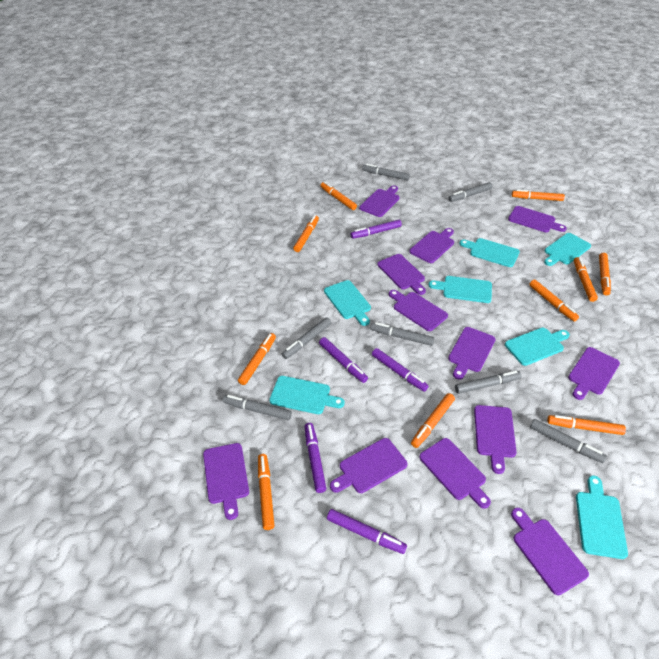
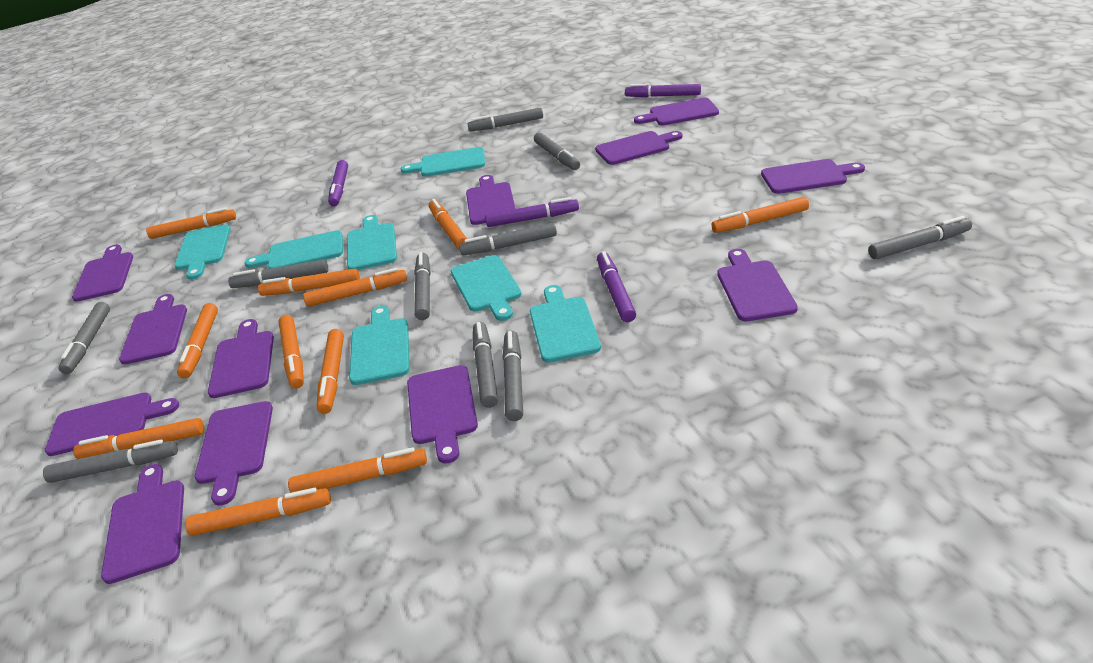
grey marker: 7 -> 10
orange marker: 10 -> 11
purple marker: 5 -> 4

